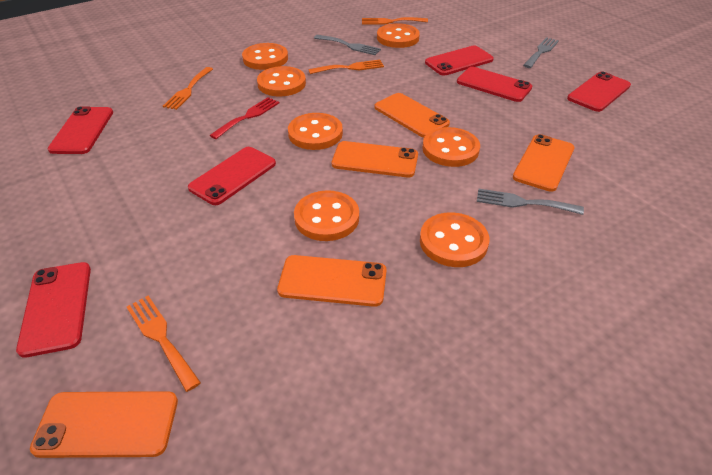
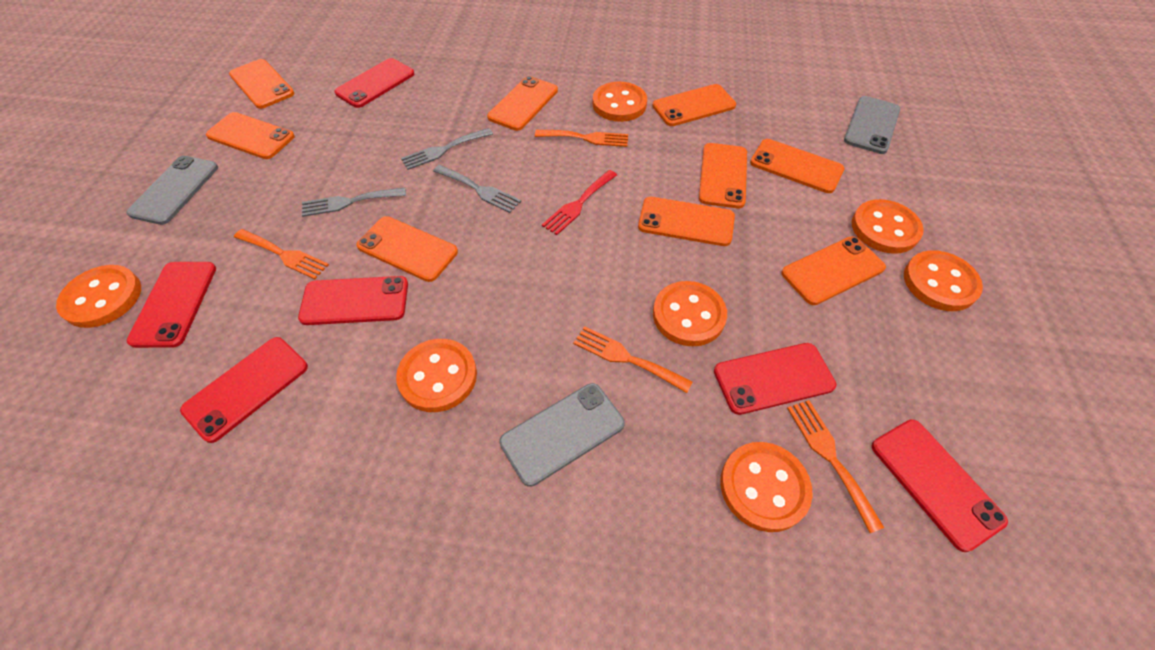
grey phone: 0 -> 3
orange phone: 5 -> 9

